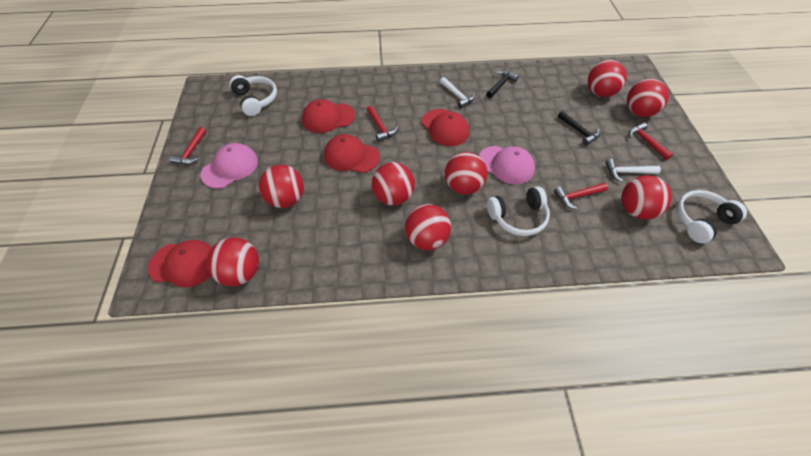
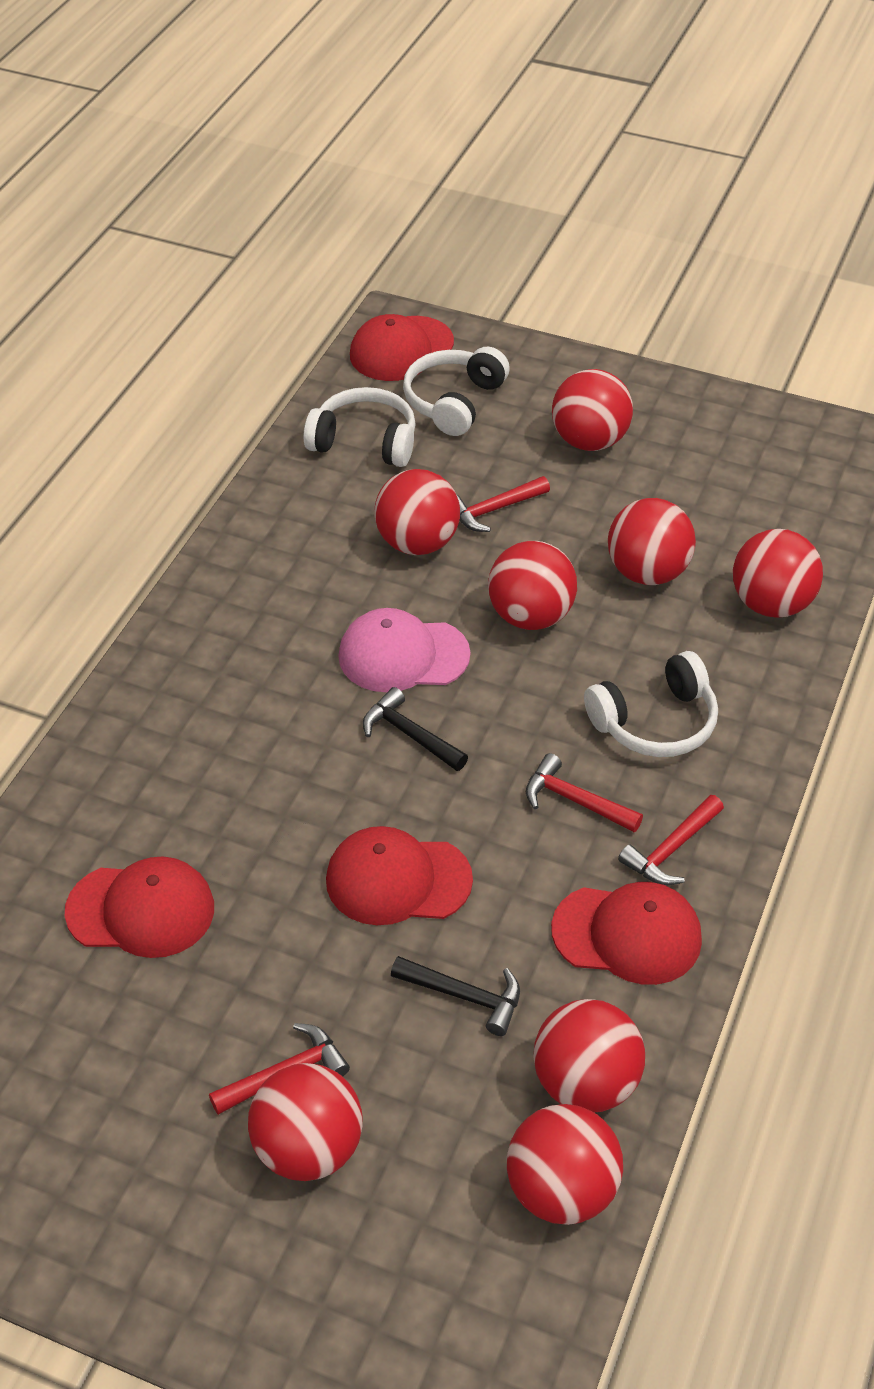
pink cap: 2 -> 1
white hammer: 2 -> 0

